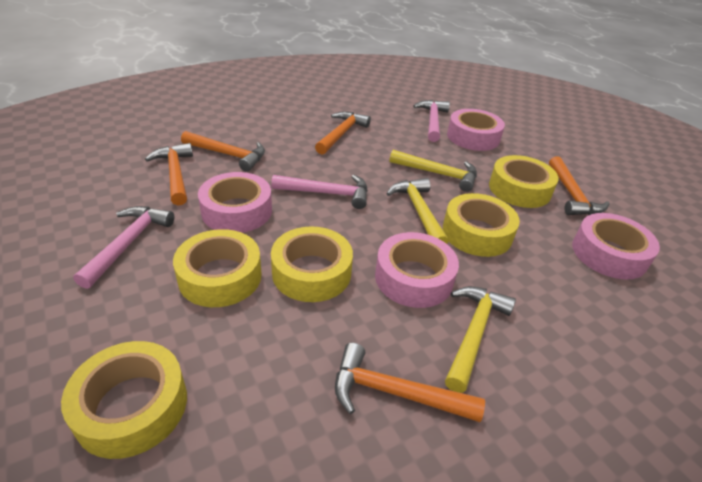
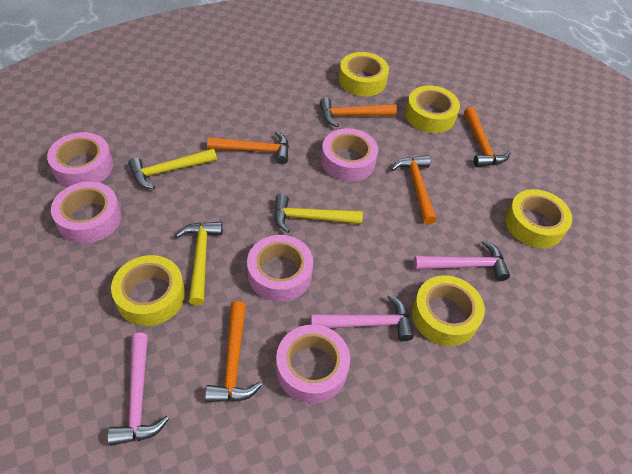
pink tape: 4 -> 5

